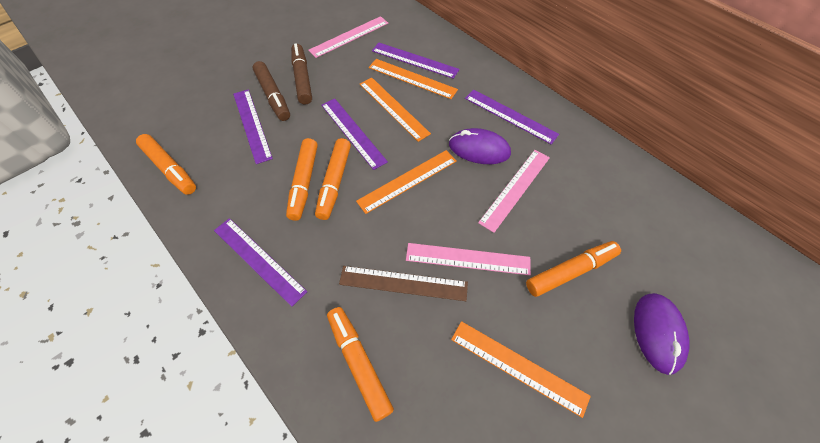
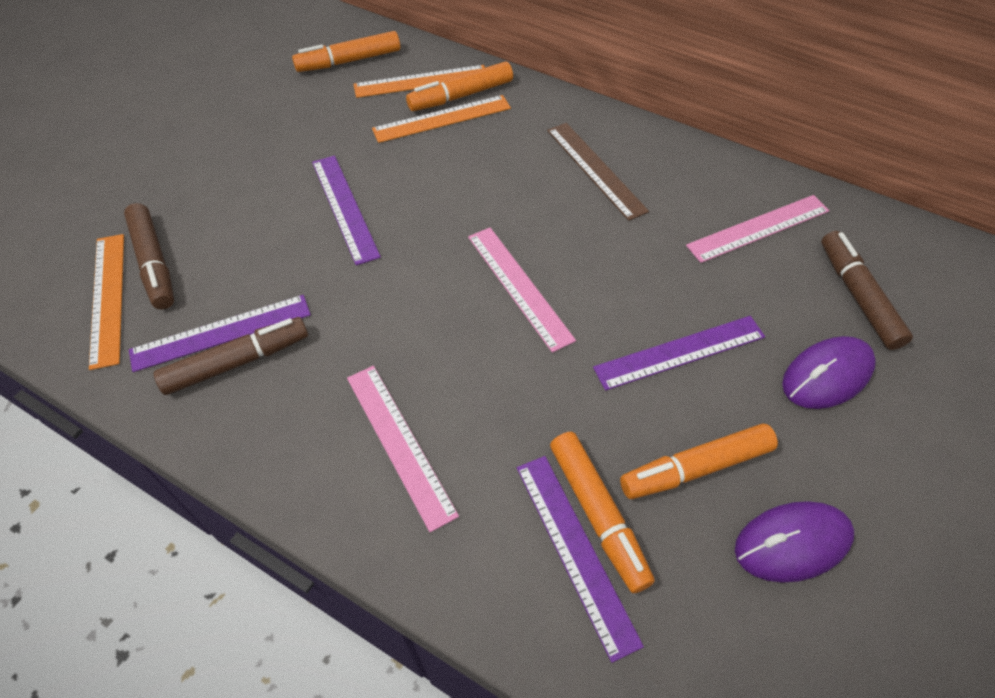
brown marker: 2 -> 3
orange marker: 5 -> 4
orange ruler: 4 -> 3
purple ruler: 5 -> 4

